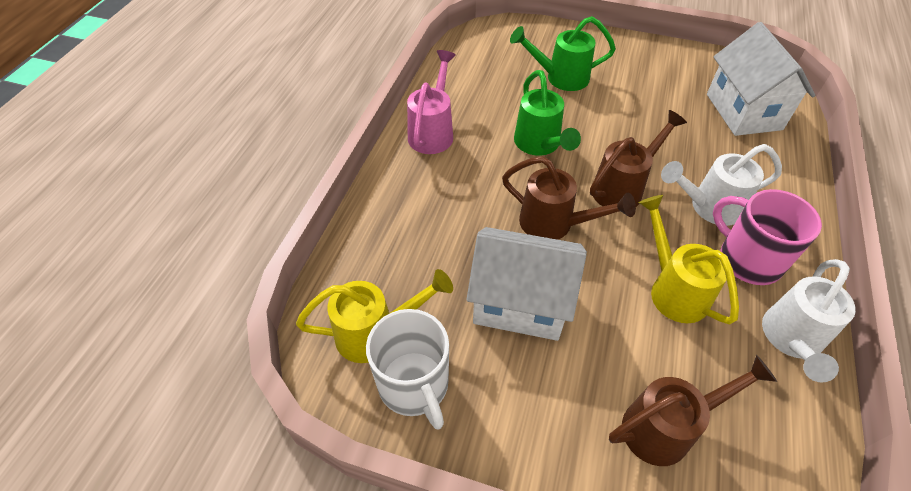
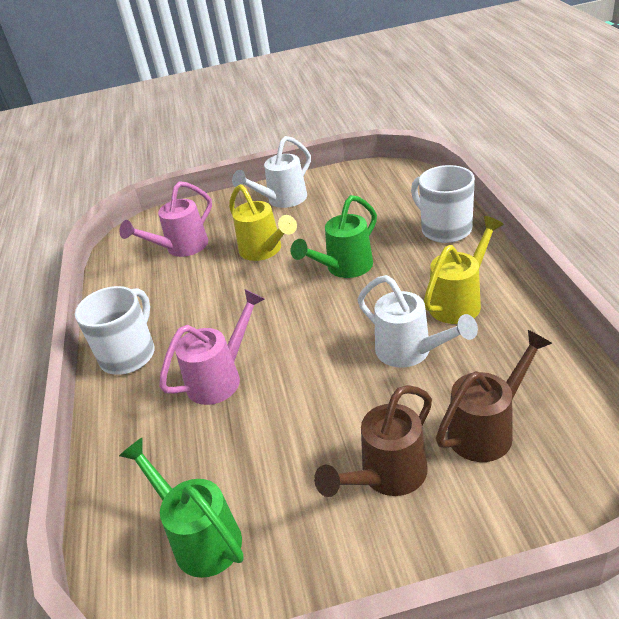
brown watering can: 3 -> 2
pink mug: 1 -> 0
pink watering can: 1 -> 2
white house: 2 -> 0
white mug: 1 -> 2

